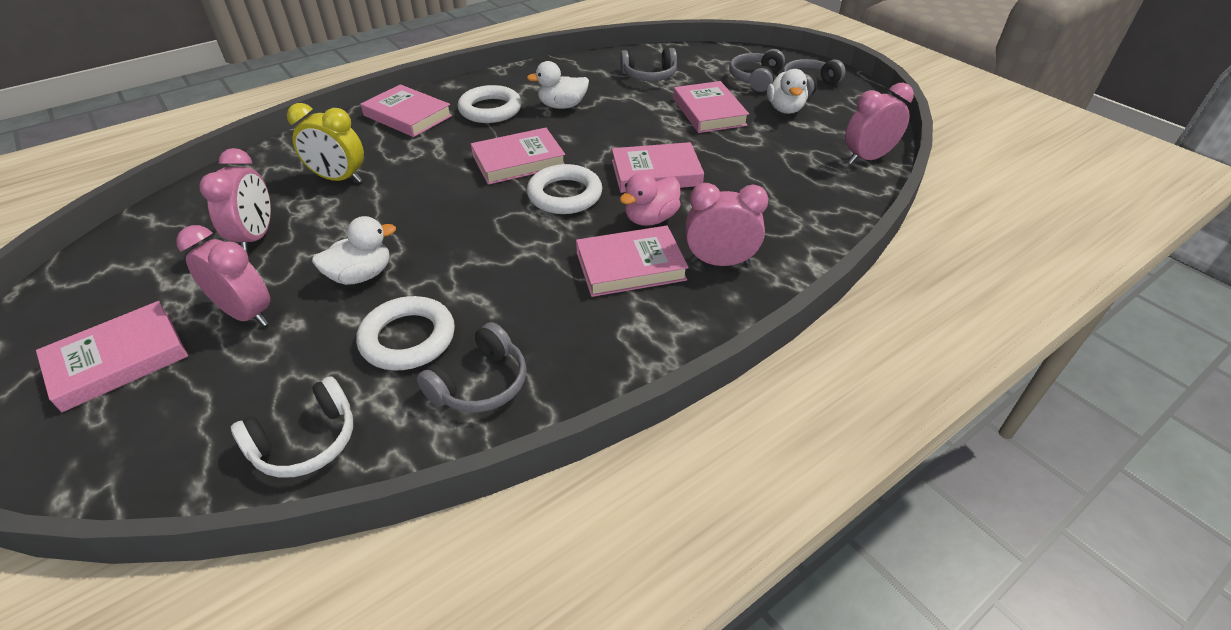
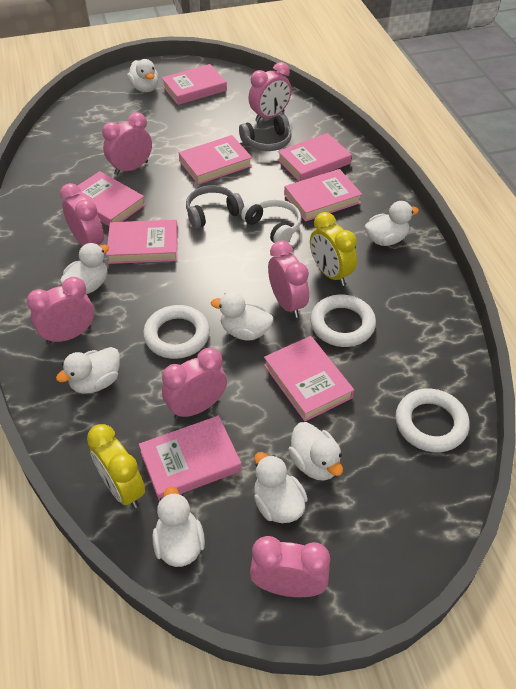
grey headphones: 4 -> 2
pink book: 6 -> 8
pink clock: 4 -> 7
pink duck: 1 -> 0
white duck: 3 -> 8
yellow clock: 1 -> 2

